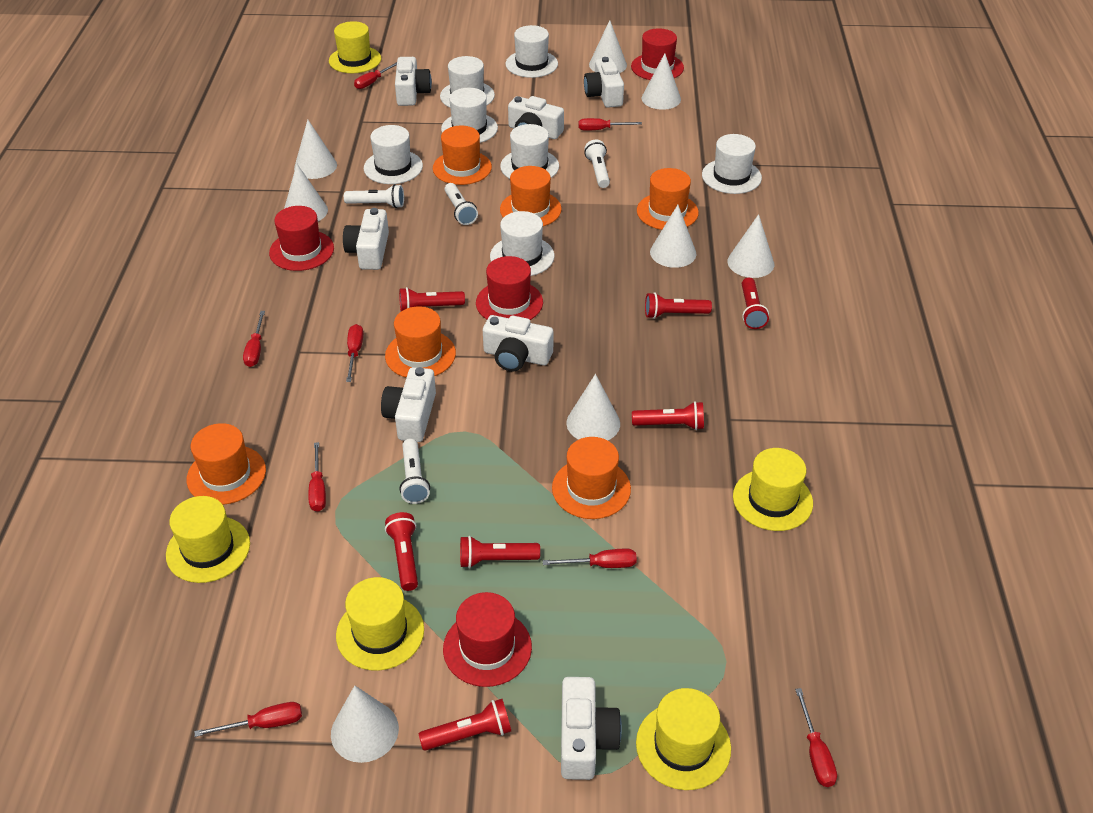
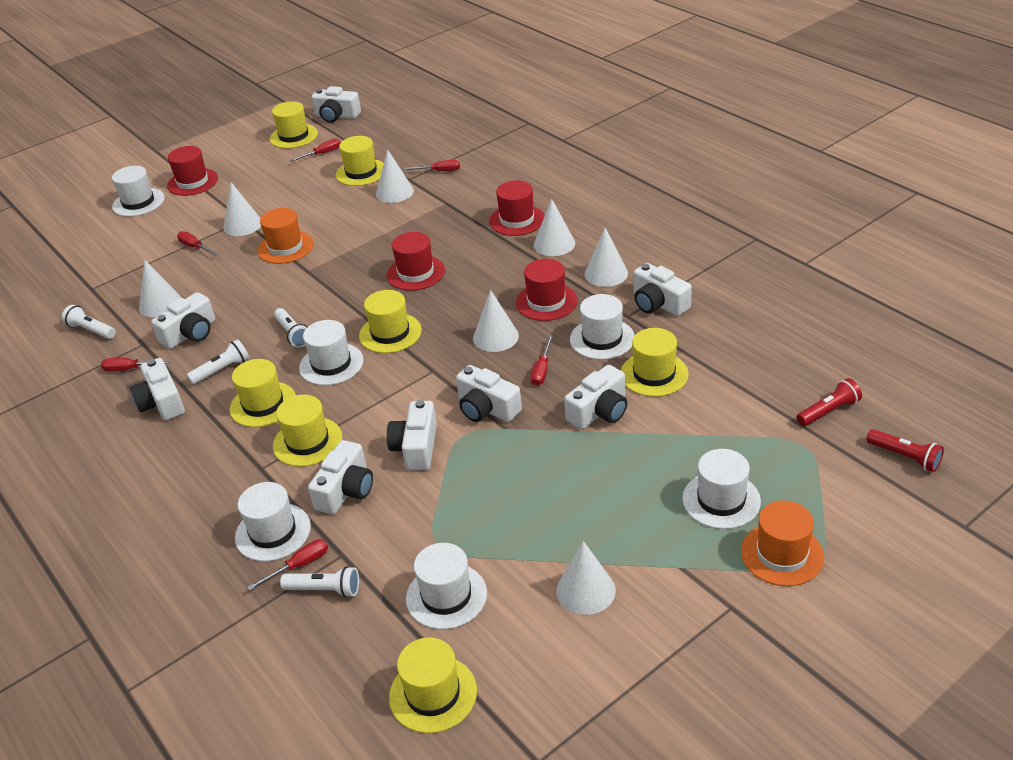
orange hat: 6 -> 2
red flashlight: 7 -> 2
red screwdriver: 8 -> 6
white camera: 7 -> 8
white cone: 8 -> 7
white hat: 7 -> 6
yellow hat: 5 -> 7

